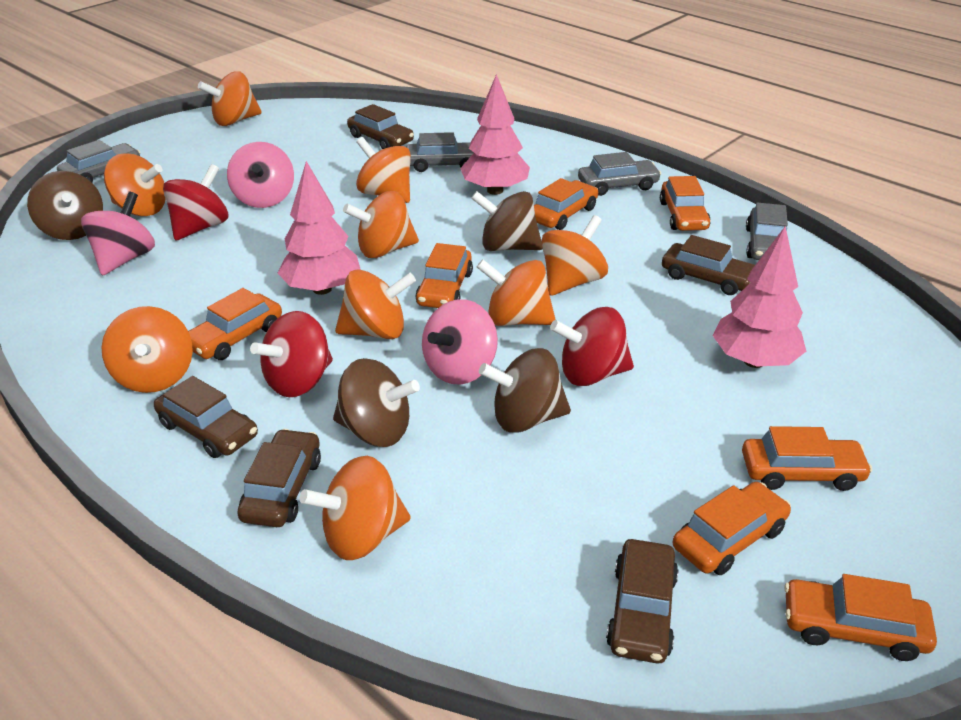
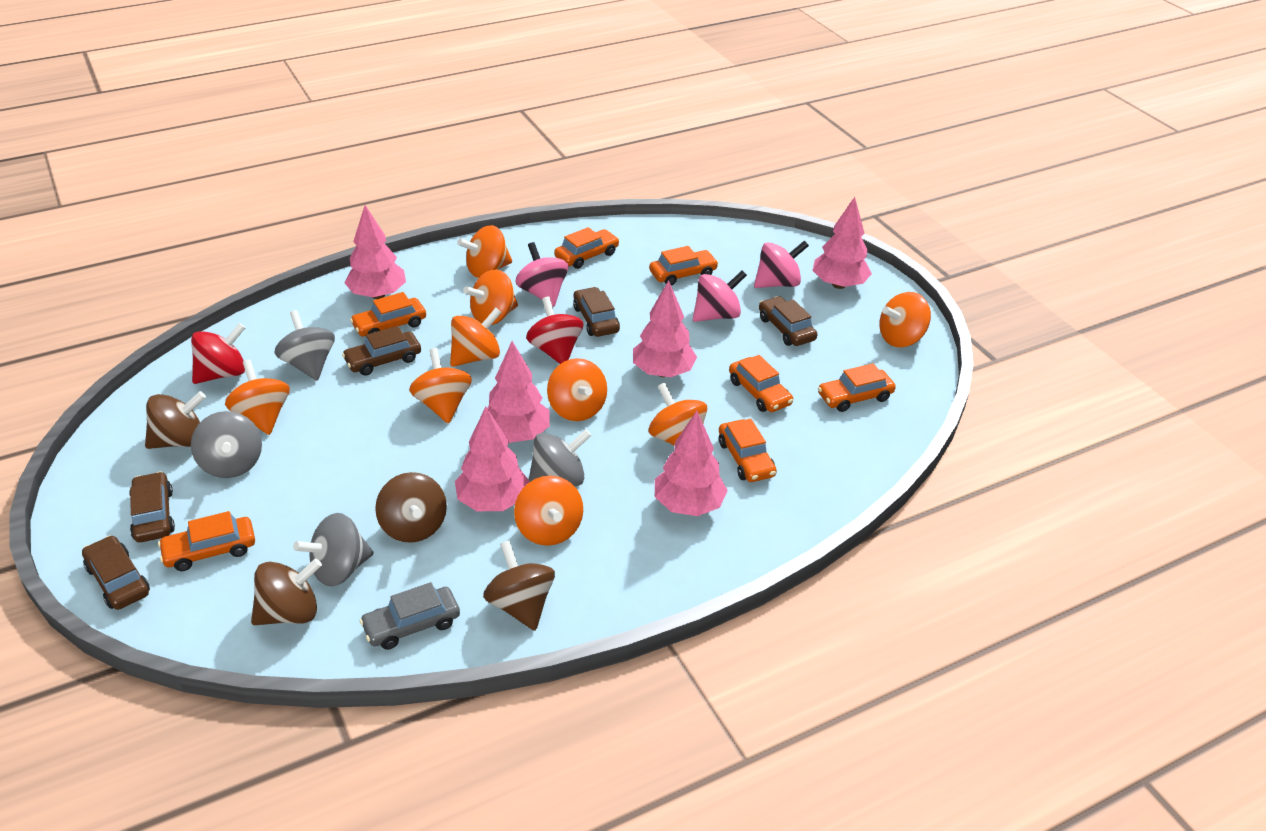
grey car: 4 -> 1
grey spinning top: 0 -> 4
pink tree: 3 -> 6
red spinning top: 3 -> 2

